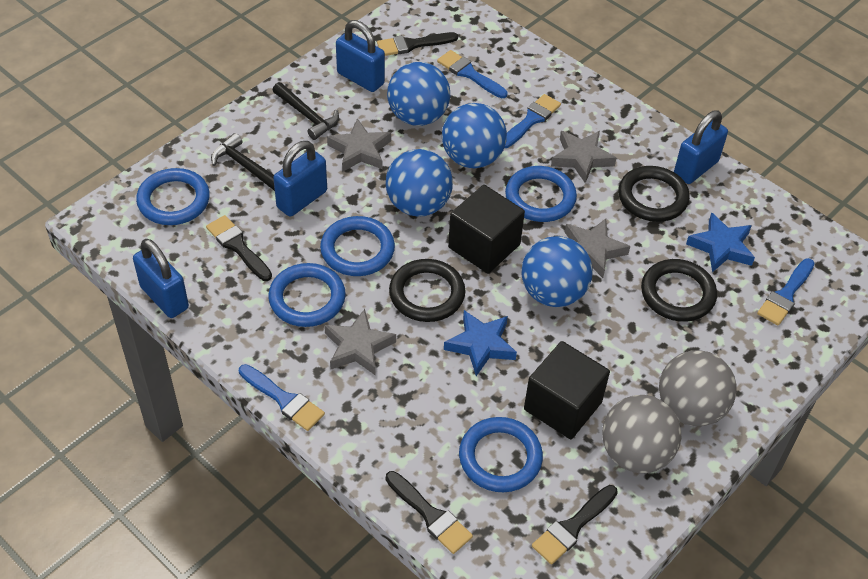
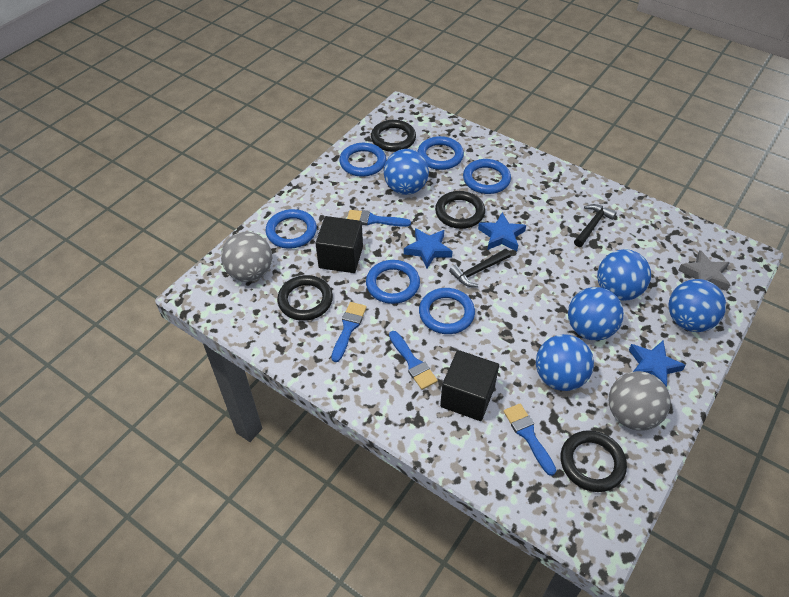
black brush: 4 -> 0
black ring: 3 -> 4
blue ball: 4 -> 5
blue padlock: 4 -> 0
blue ring: 5 -> 6
blue star: 2 -> 3
grey star: 4 -> 1

